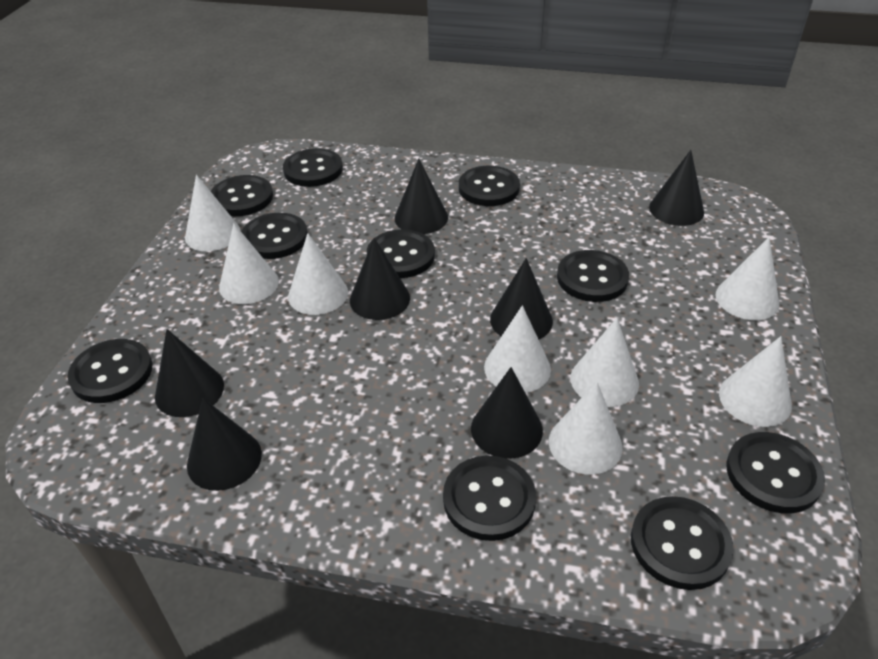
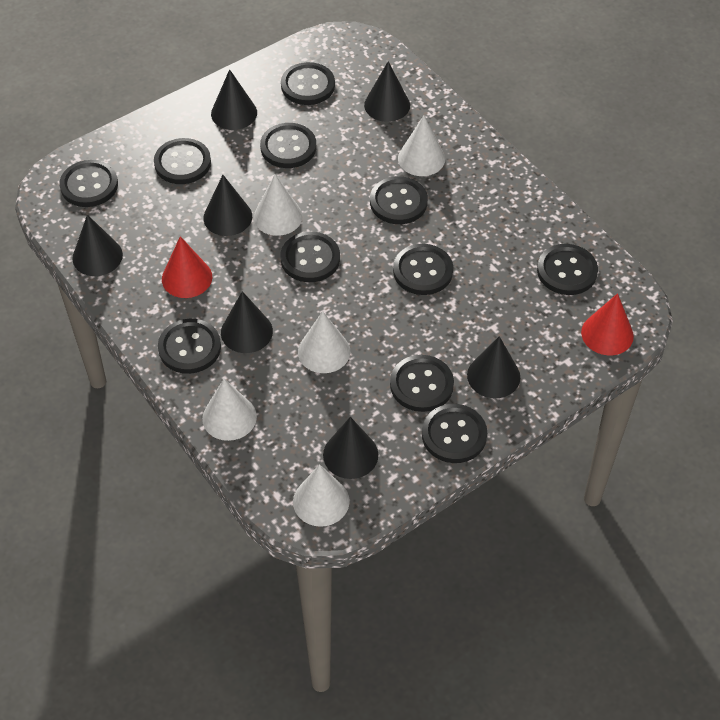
black button: 10 -> 11
red cone: 0 -> 2
white cone: 8 -> 5

